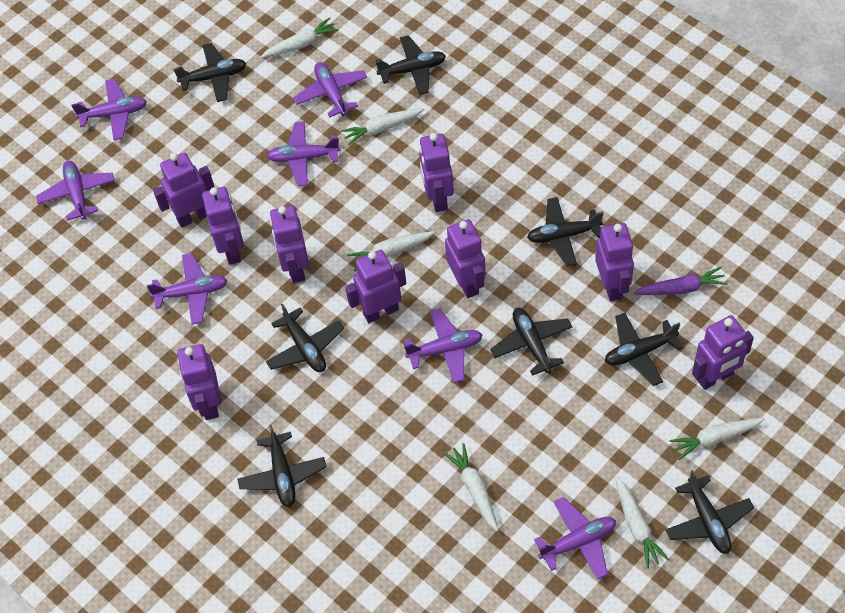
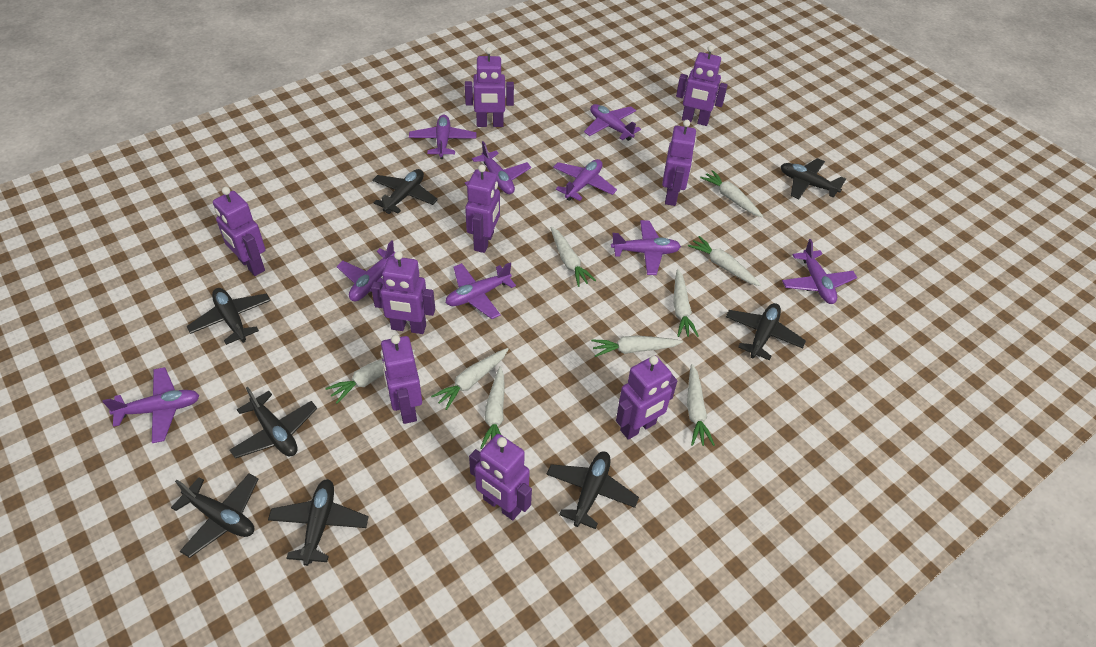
purple carrot: 1 -> 0
purple plane: 7 -> 9
white carrot: 6 -> 9

